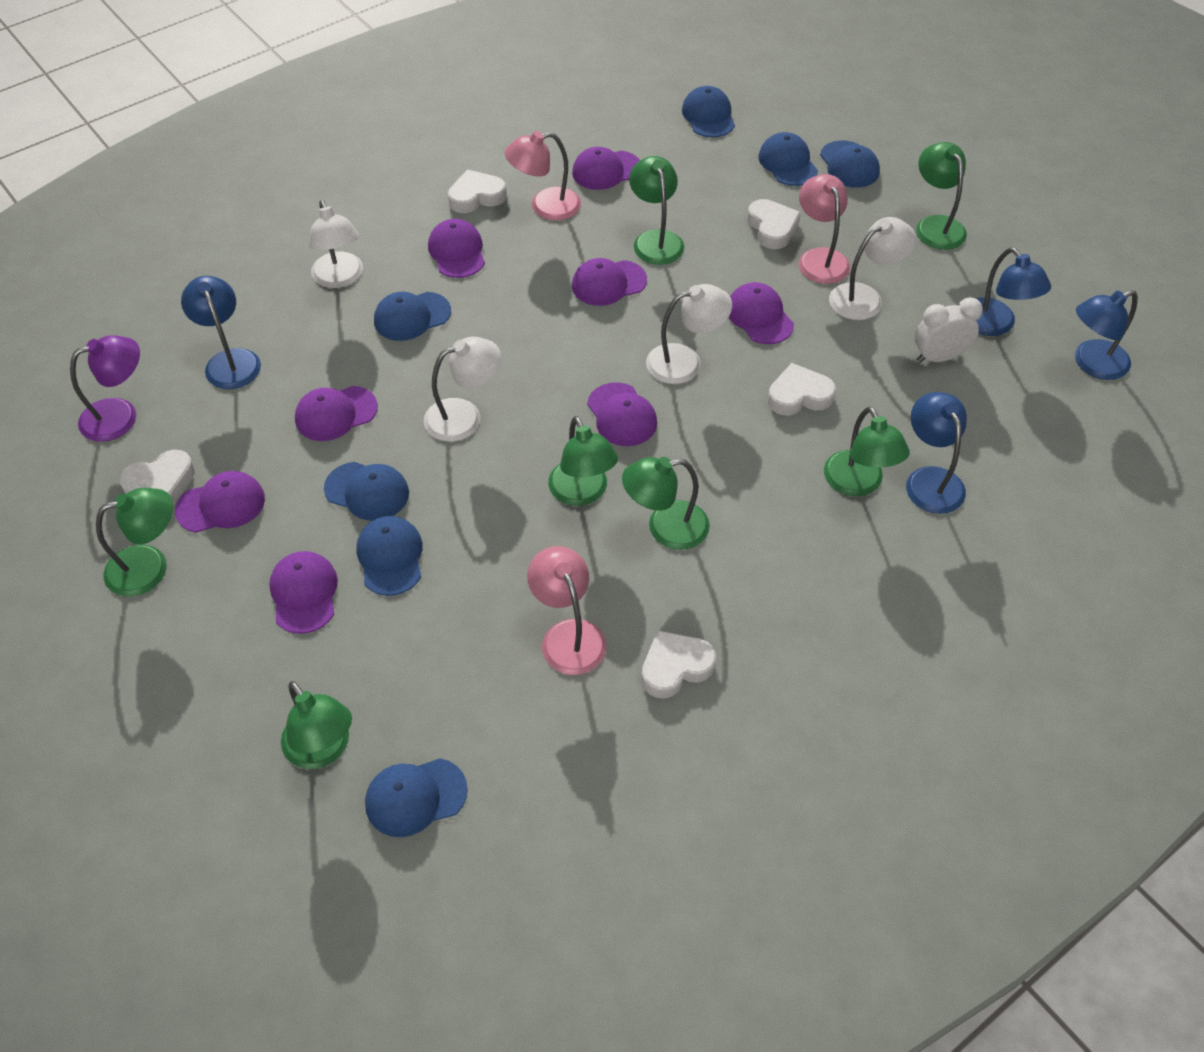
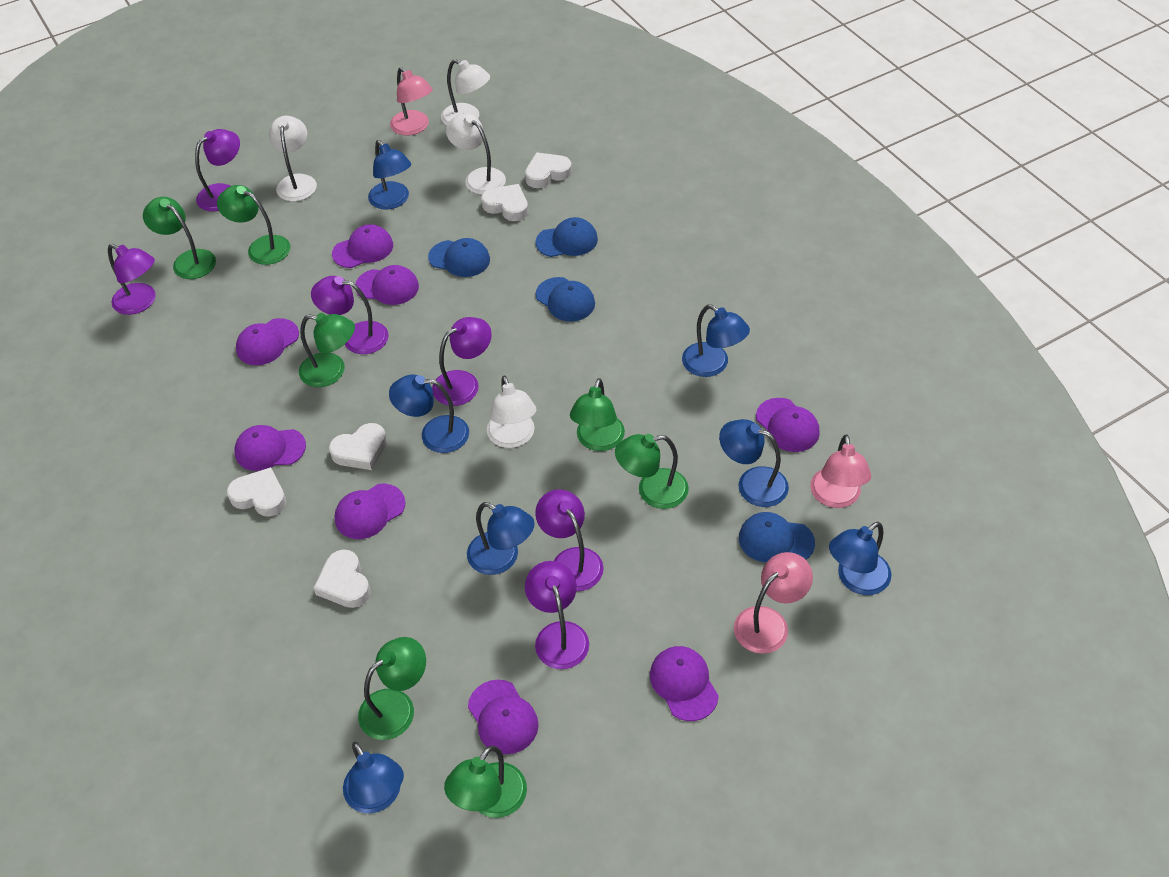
blue cap: 7 -> 4
blue lamp: 4 -> 7
purple lamp: 1 -> 6
white clock: 1 -> 0

